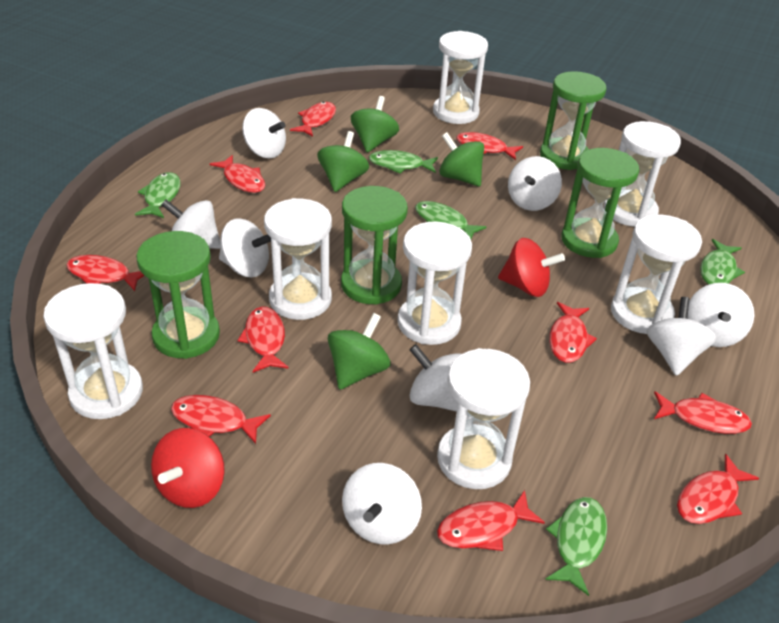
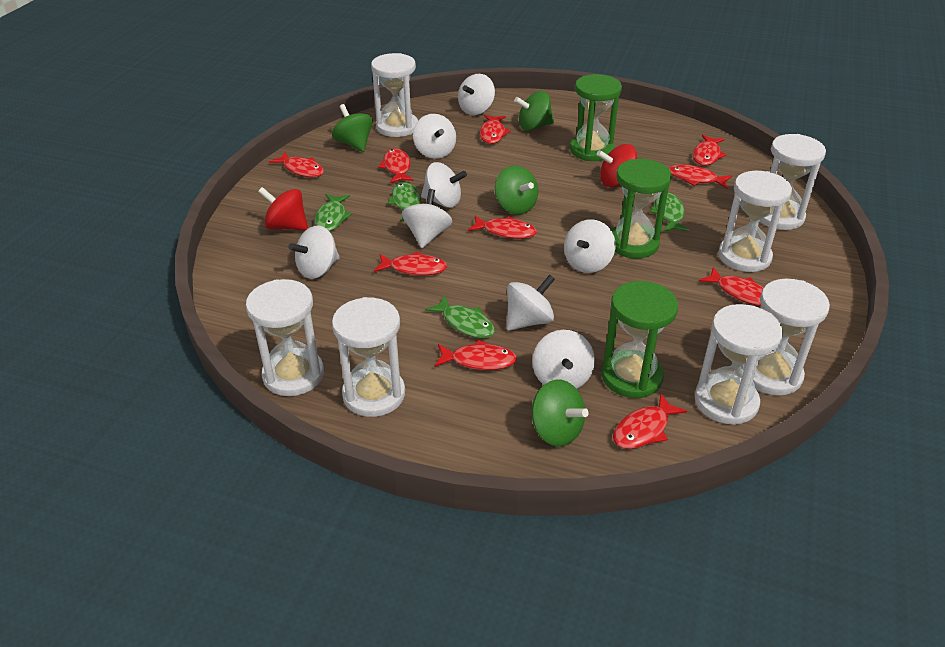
green fish: 5 -> 4
green hourglass: 4 -> 3

